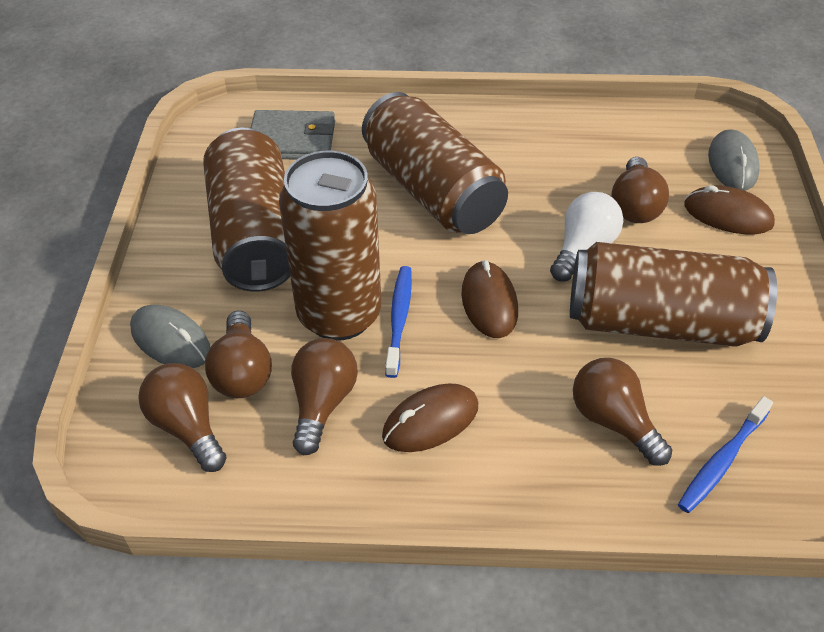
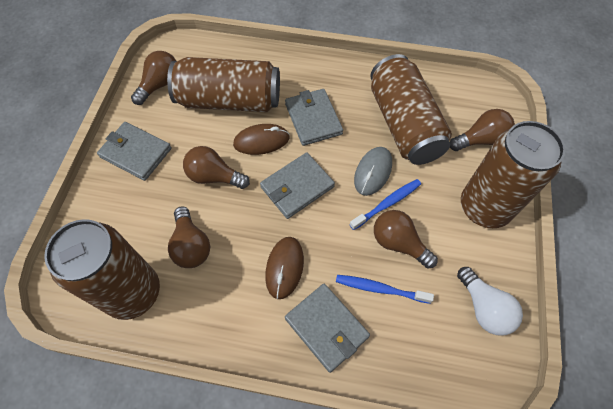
brown mouse: 3 -> 2
grey mouse: 2 -> 1
grey wallet: 1 -> 4

